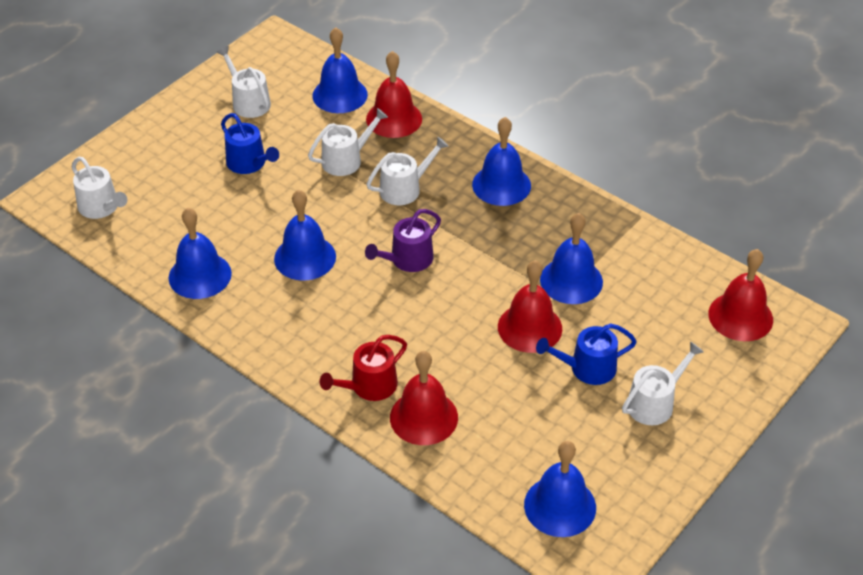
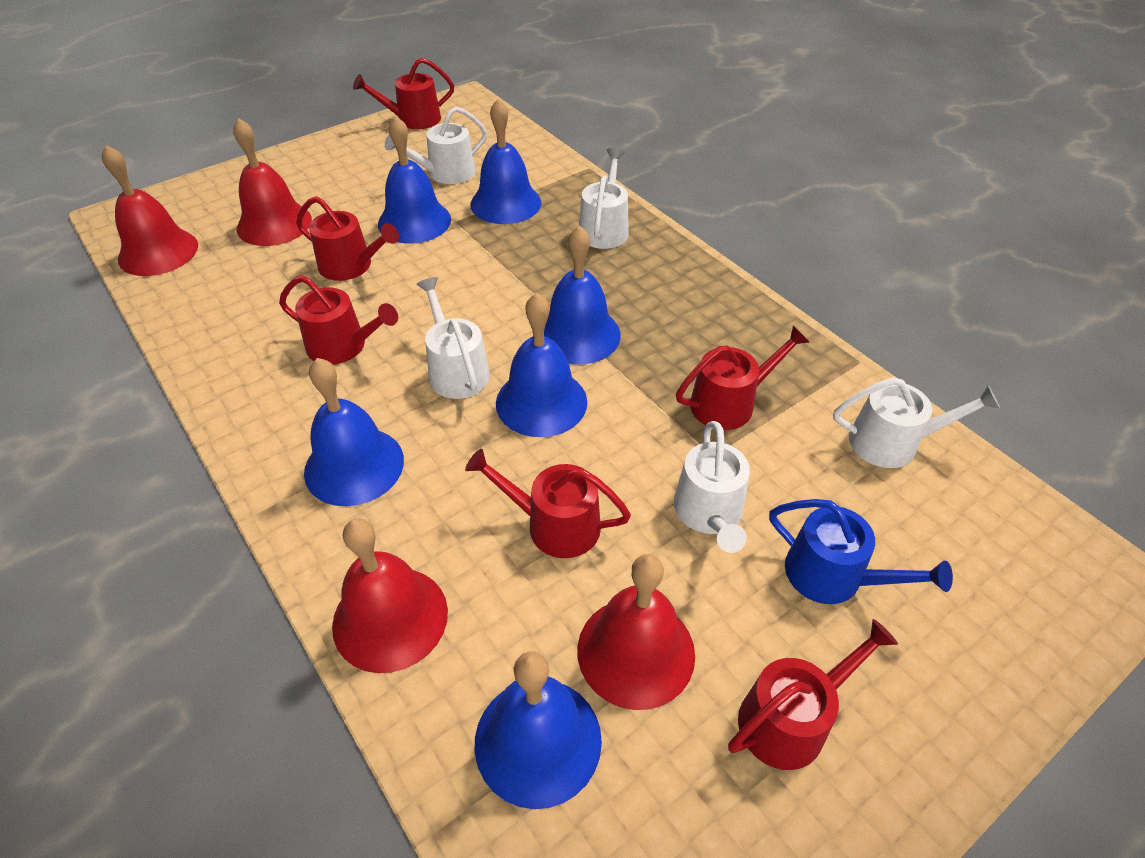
blue watering can: 2 -> 1
purple watering can: 1 -> 0
red watering can: 1 -> 6

